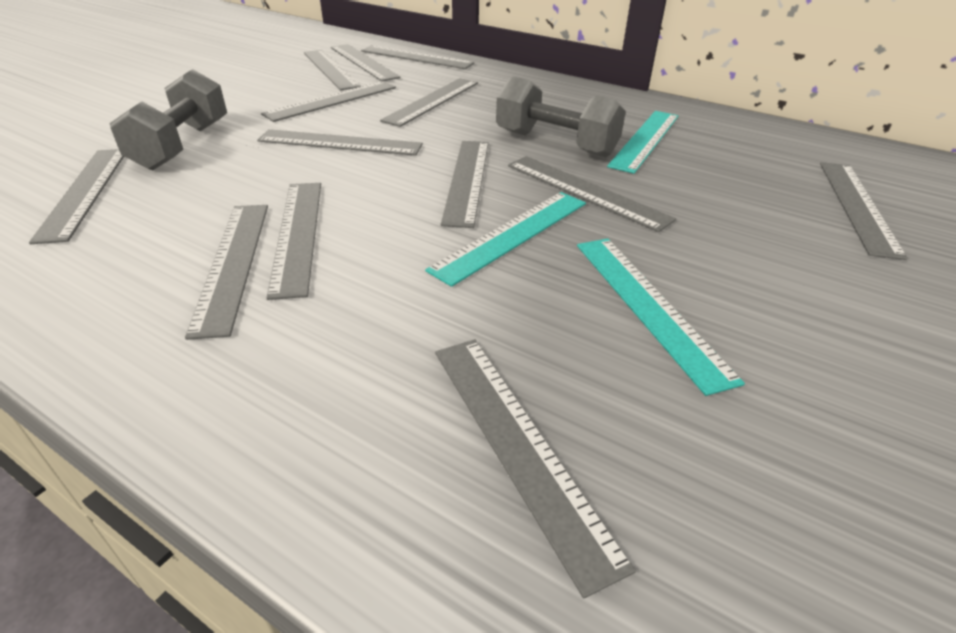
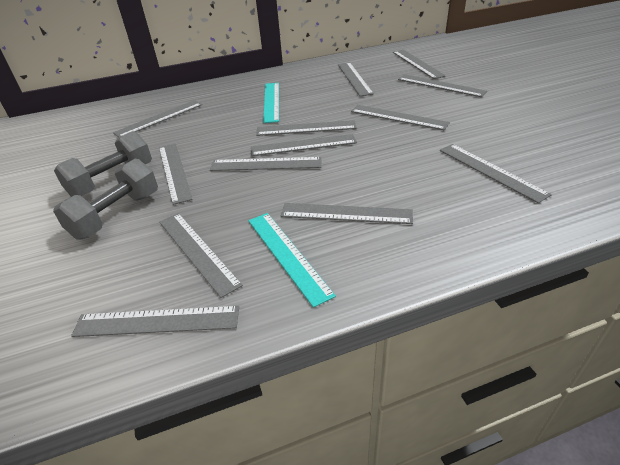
turquoise ruler: 3 -> 2

